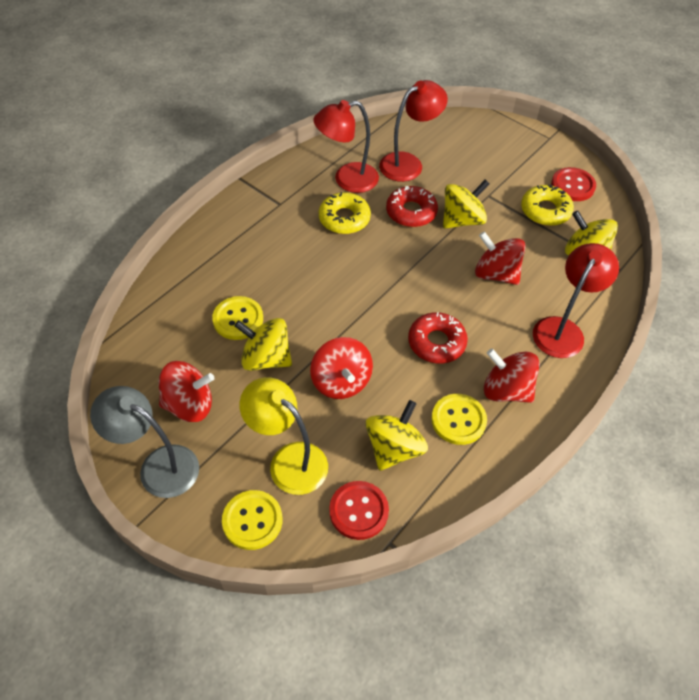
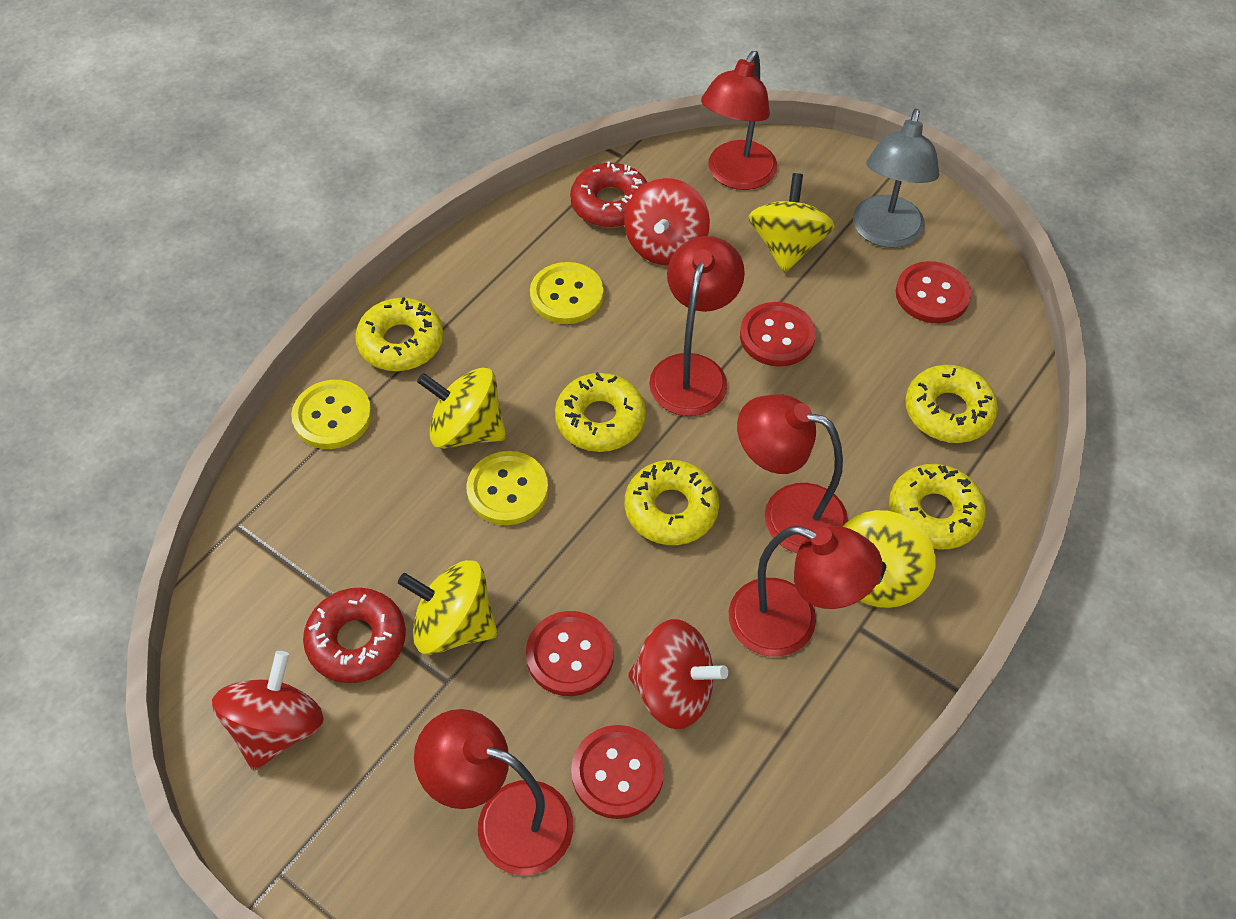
red button: 2 -> 4
red lamp: 3 -> 5
red spinning top: 4 -> 3
yellow donut: 2 -> 5
yellow lamp: 1 -> 0

